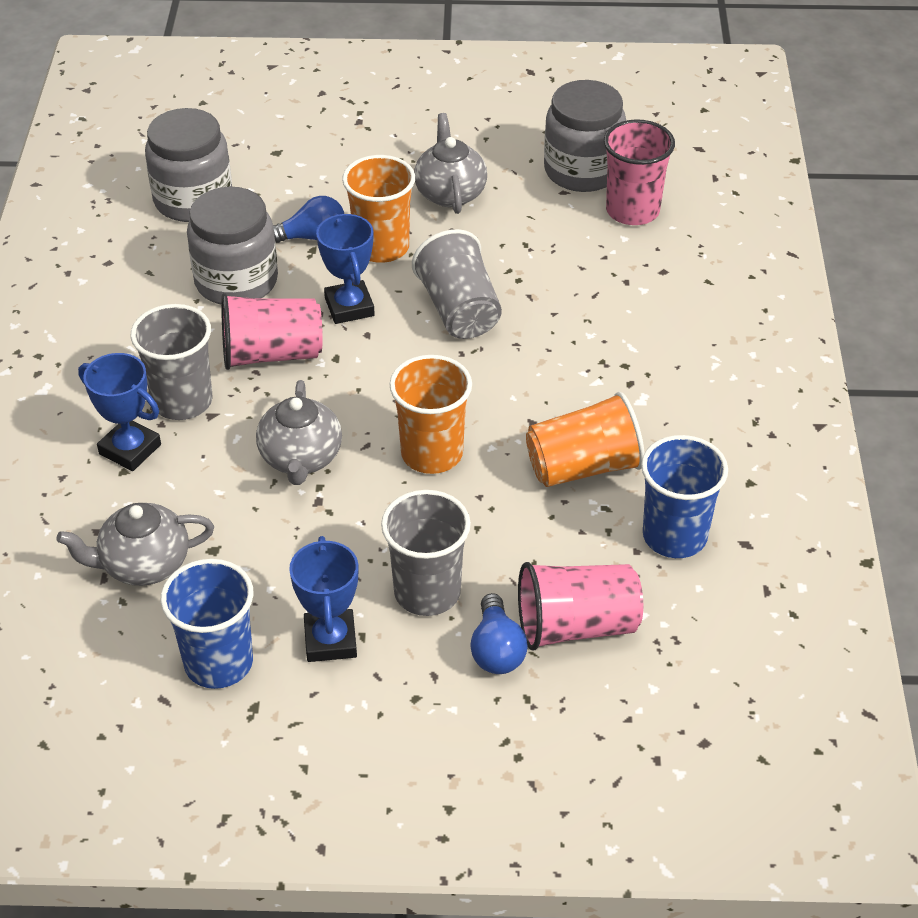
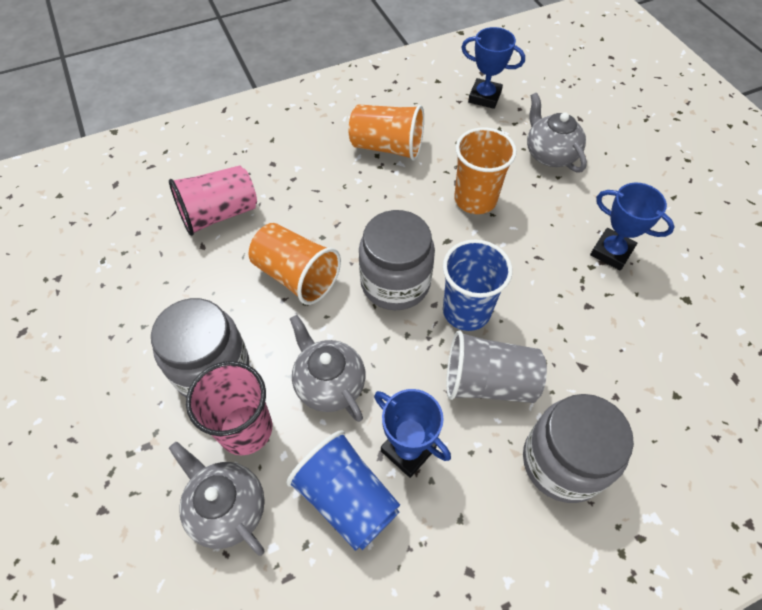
blue light bulb: 2 -> 0
grey cup: 3 -> 1
pink cup: 3 -> 2

